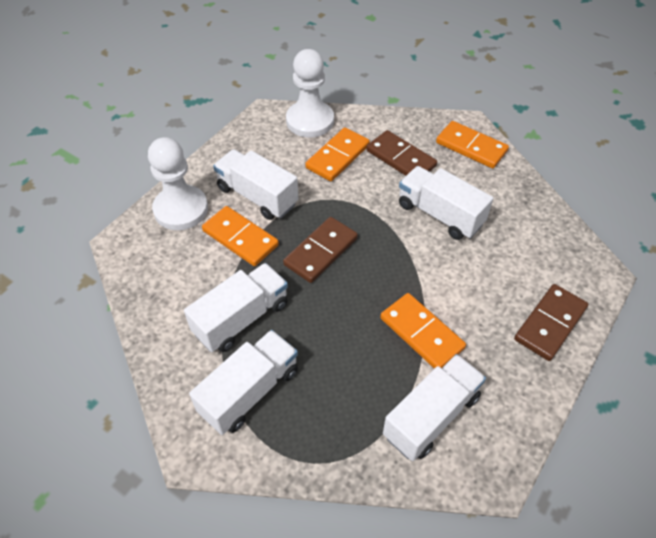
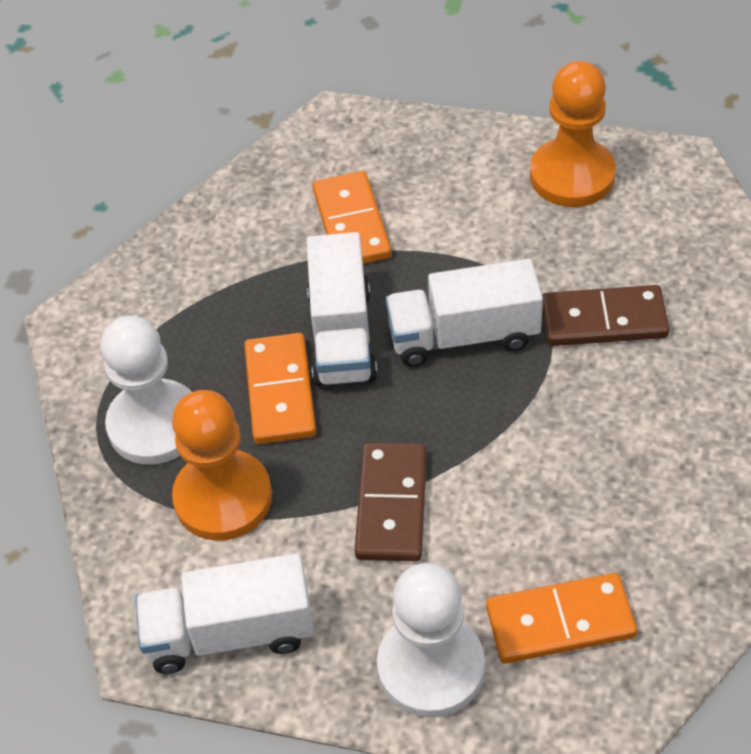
brown domino: 3 -> 2
orange domino: 4 -> 3
orange pawn: 0 -> 2
white truck: 5 -> 3

